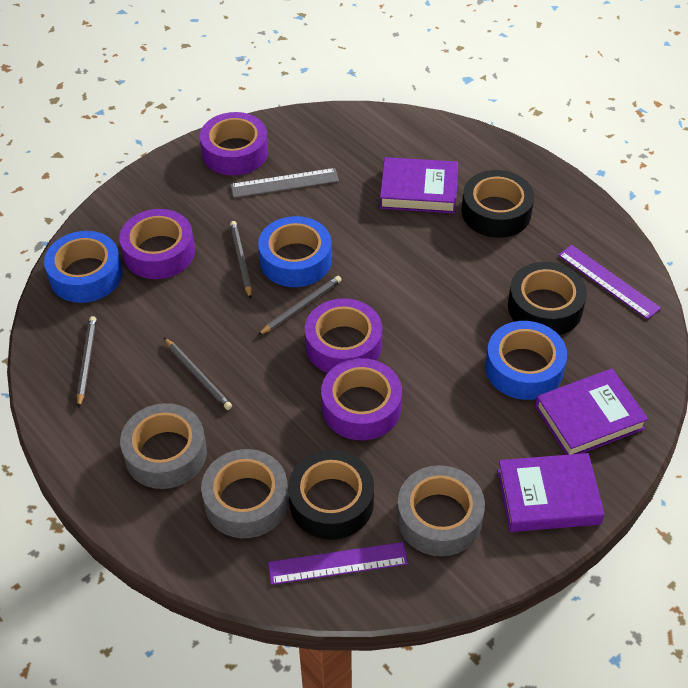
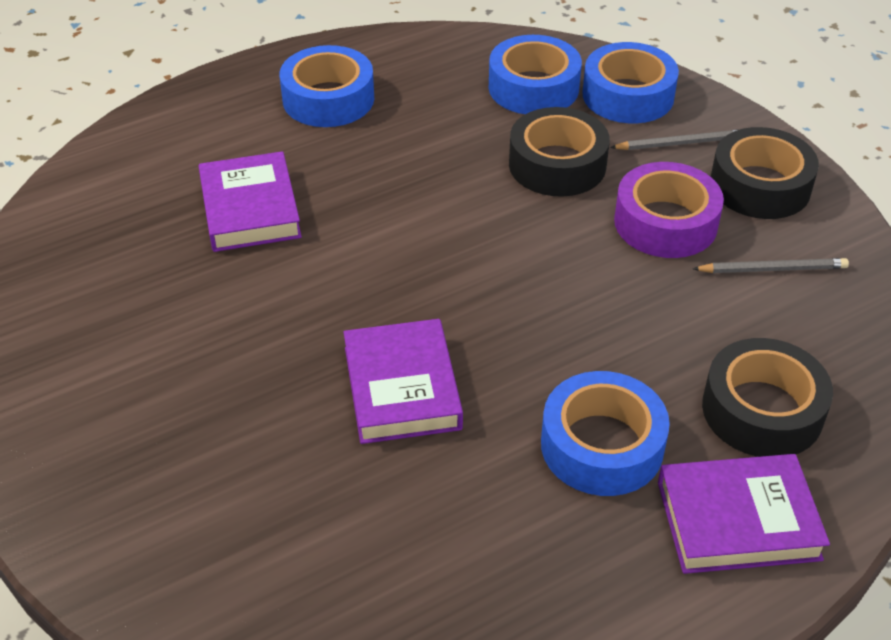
blue tape: 3 -> 4
grey pencil: 4 -> 2
grey ruler: 1 -> 0
grey tape: 3 -> 0
purple ruler: 2 -> 0
purple tape: 4 -> 1

